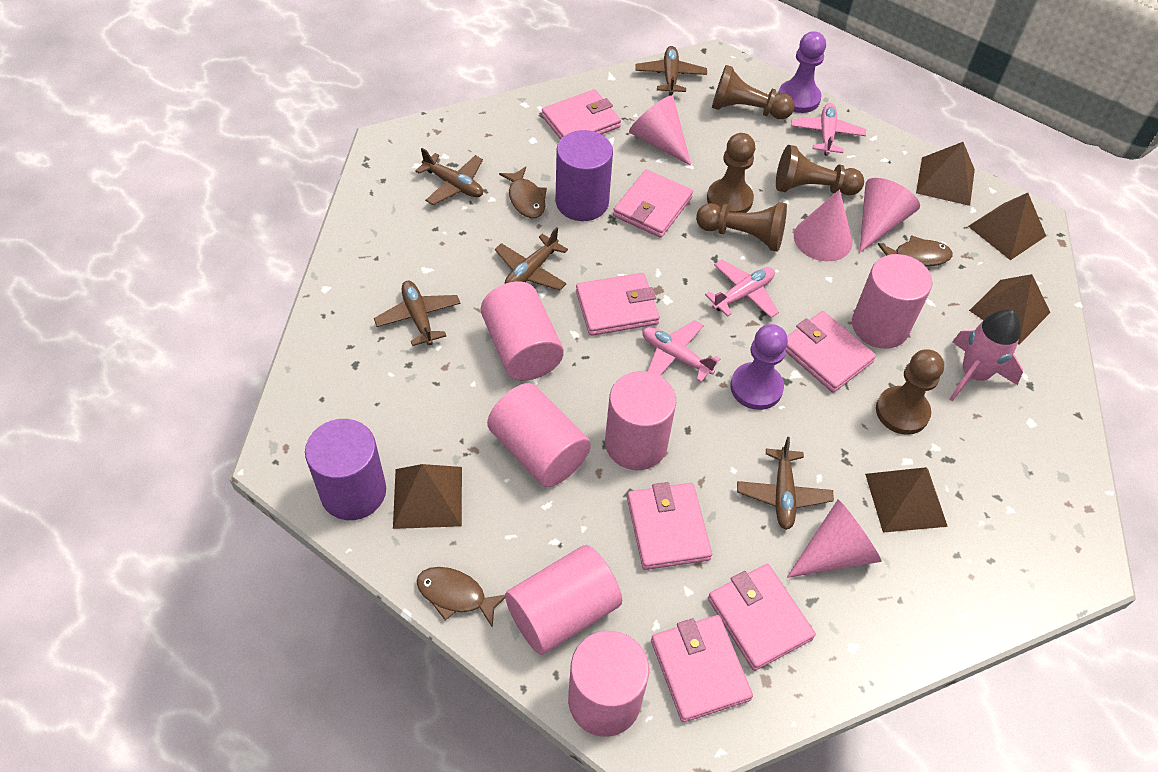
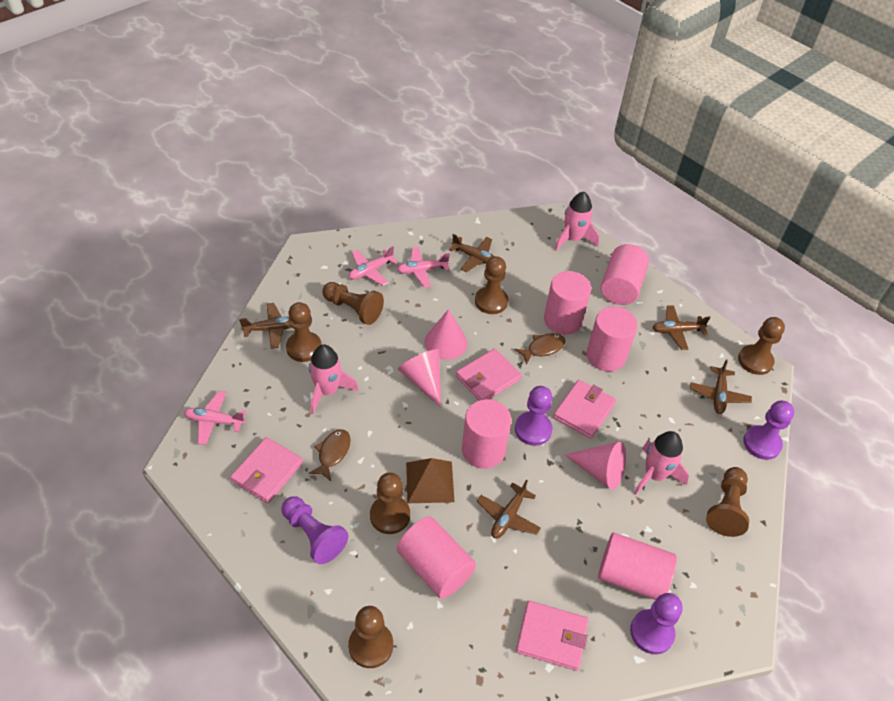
brown fish: 3 -> 2
brown pawn: 5 -> 7
brown pyramid: 5 -> 1
pink cone: 4 -> 3
pink rocket: 1 -> 3
pink wallet: 7 -> 4
purple cylinder: 2 -> 0
purple pawn: 2 -> 4

